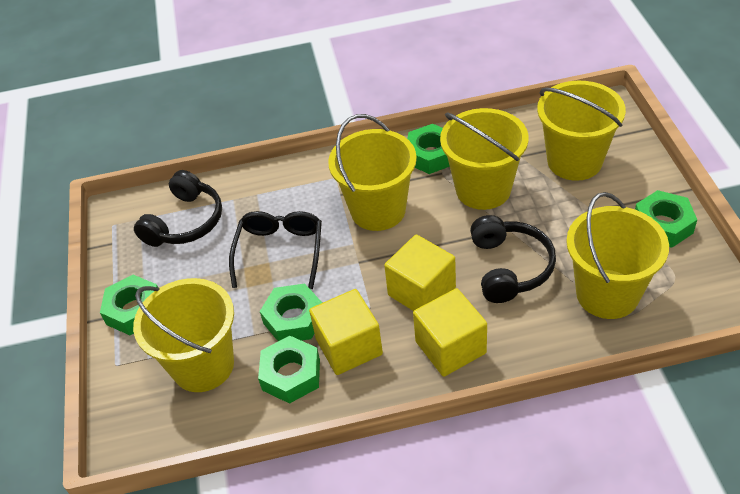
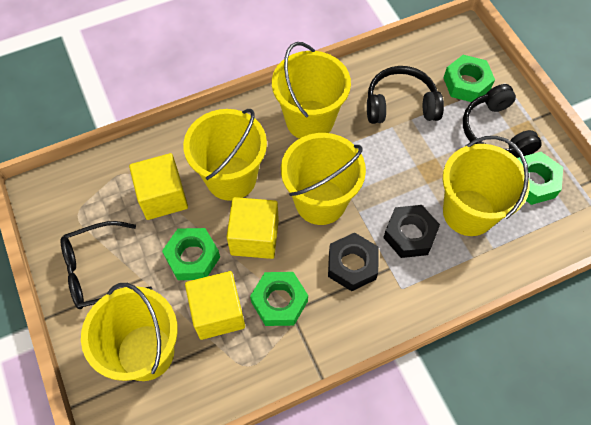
black nut: 0 -> 2
green nut: 5 -> 4

